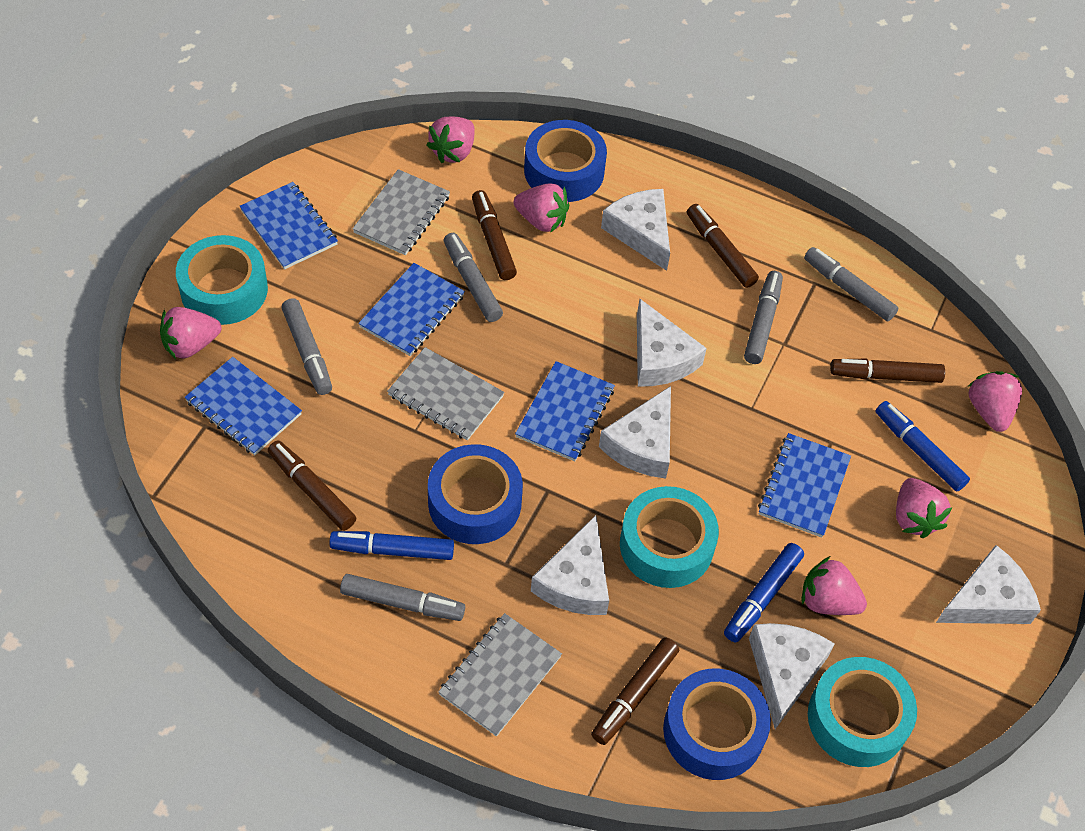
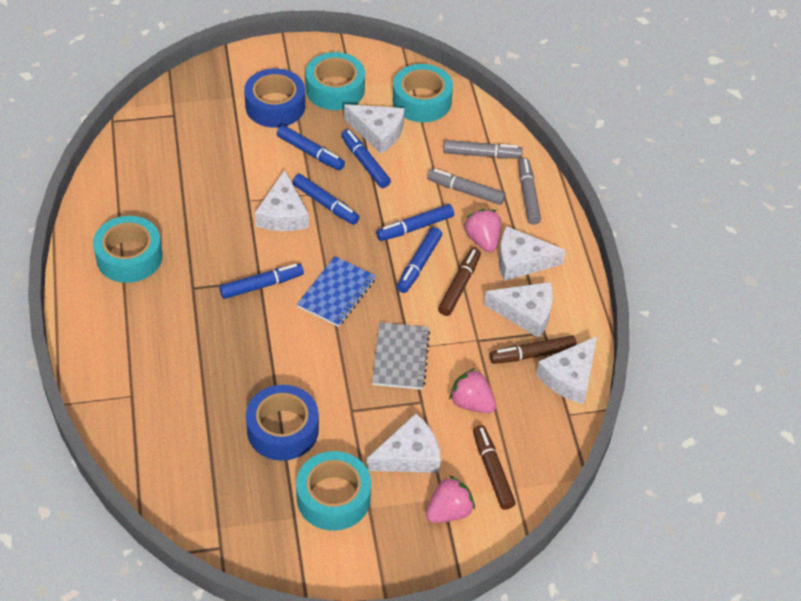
blue marker: 3 -> 6
blue notebook: 5 -> 1
blue tape: 3 -> 2
brown marker: 5 -> 3
grey marker: 5 -> 3
grey notebook: 3 -> 1
pink strawberry: 6 -> 3
turquoise tape: 3 -> 4

